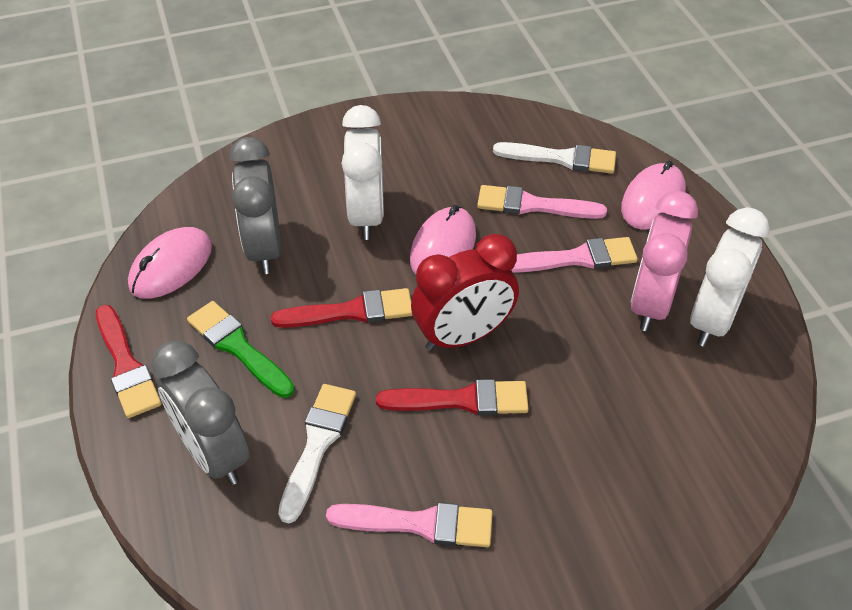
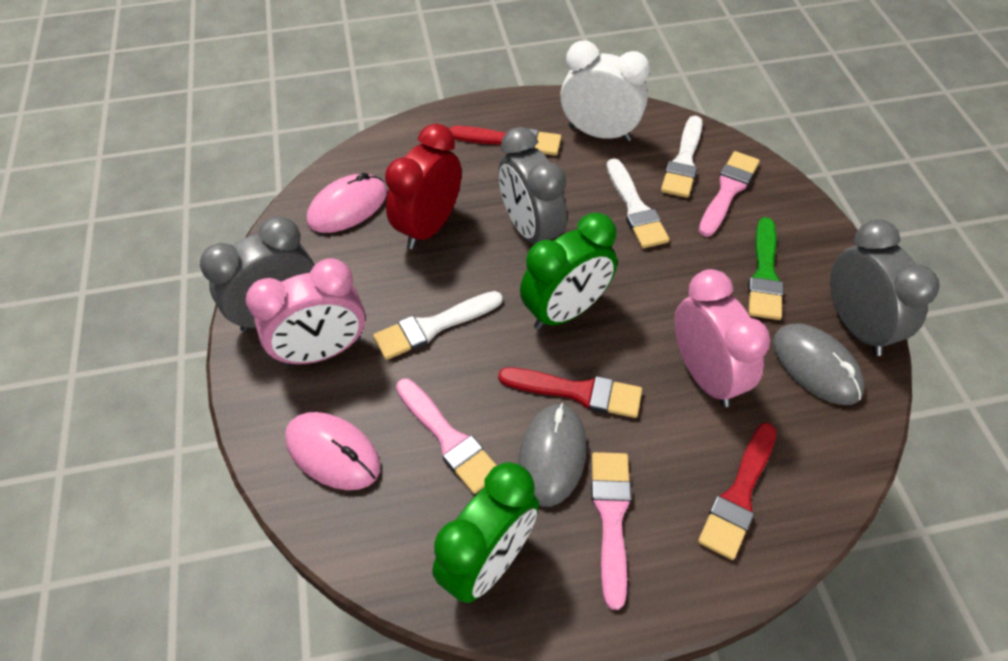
green clock: 0 -> 2
grey clock: 2 -> 3
grey mouse: 0 -> 2
pink clock: 1 -> 2
pink mouse: 3 -> 2
white brush: 2 -> 3
white clock: 2 -> 1

